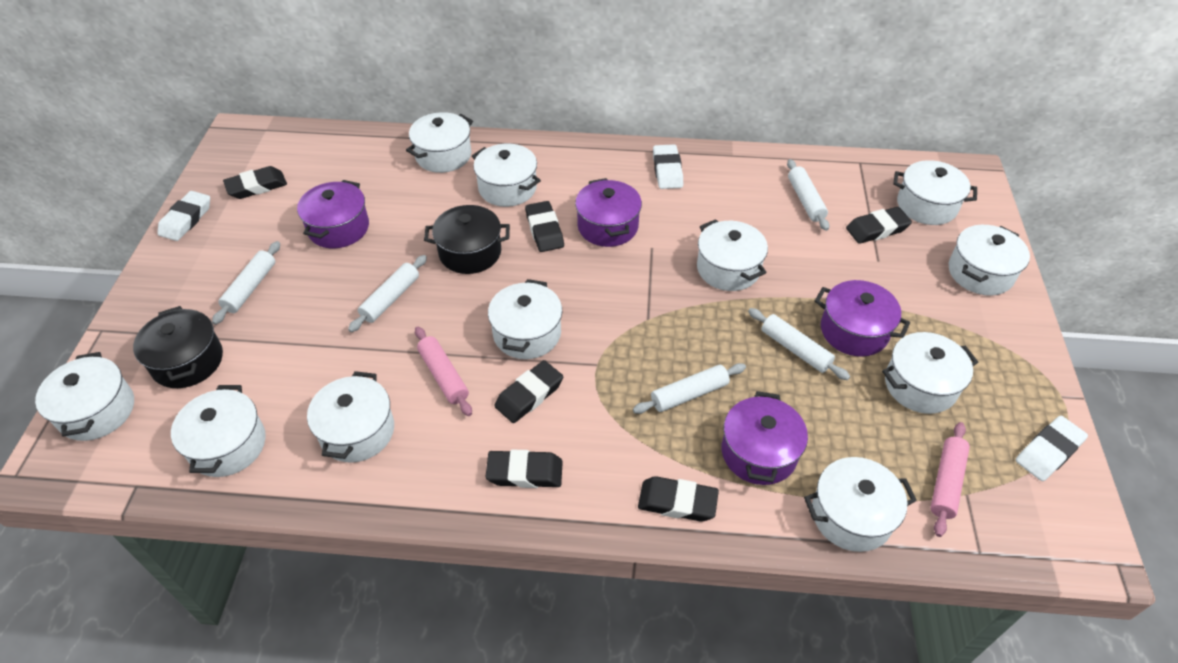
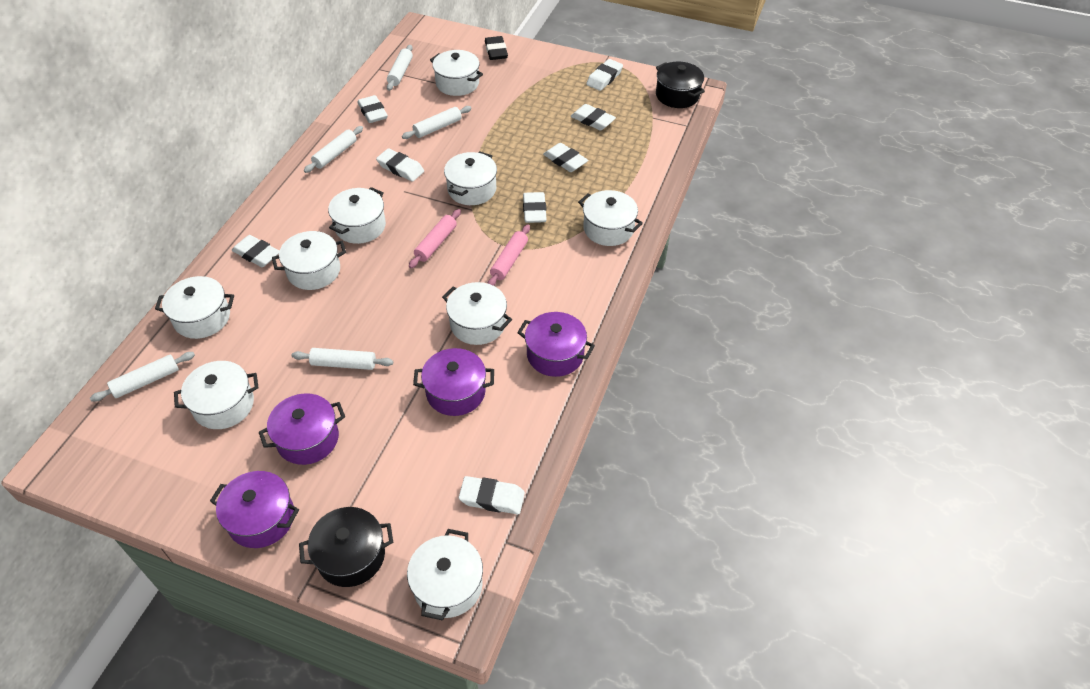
black eraser: 6 -> 1
white eraser: 3 -> 8
white pot: 11 -> 9

